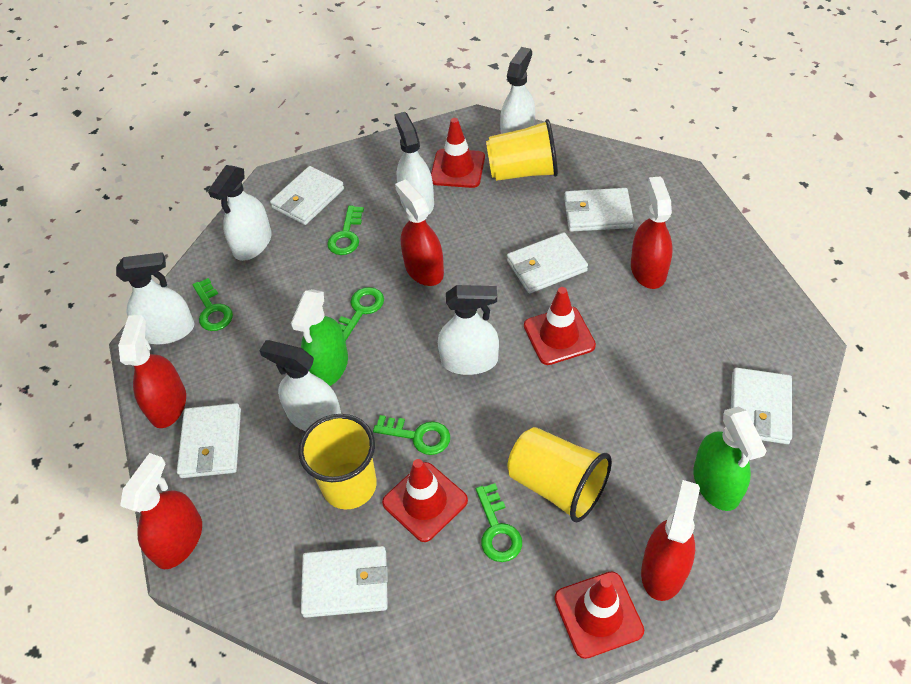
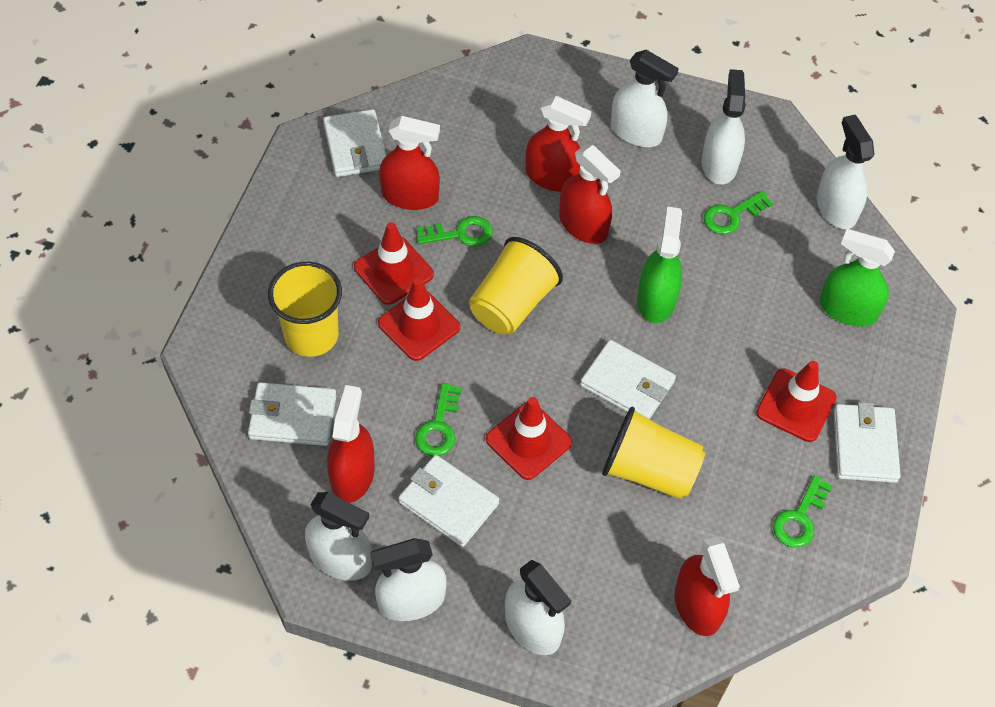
green key: 5 -> 4
white wallet: 6 -> 5

